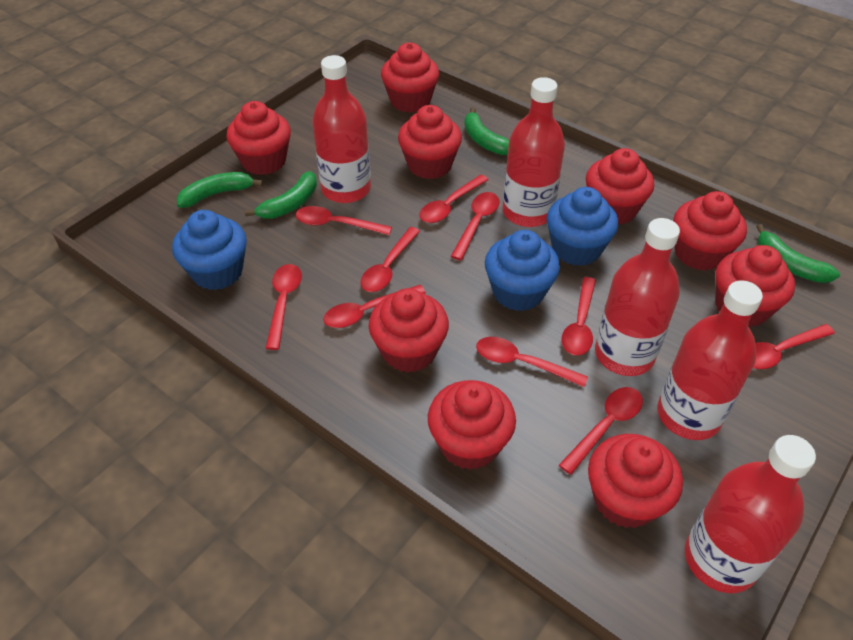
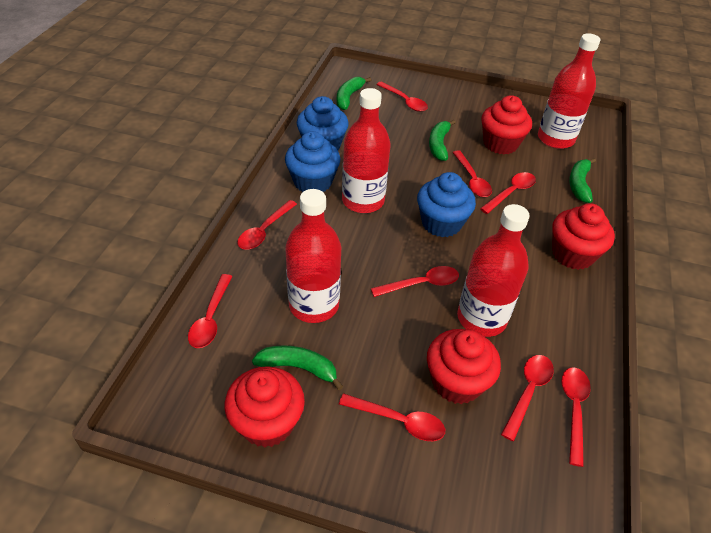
red bottle: 5 -> 4
red cupcake: 9 -> 4
red spoon: 10 -> 9

